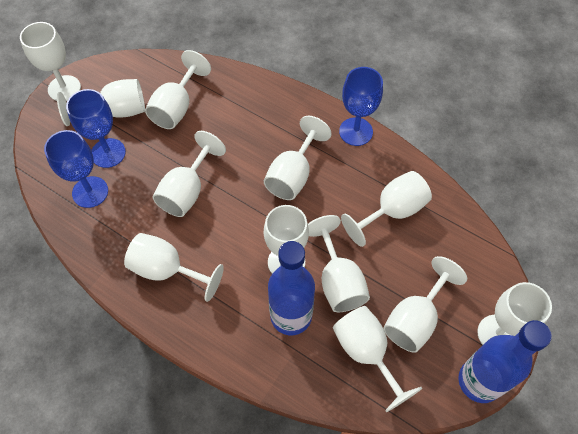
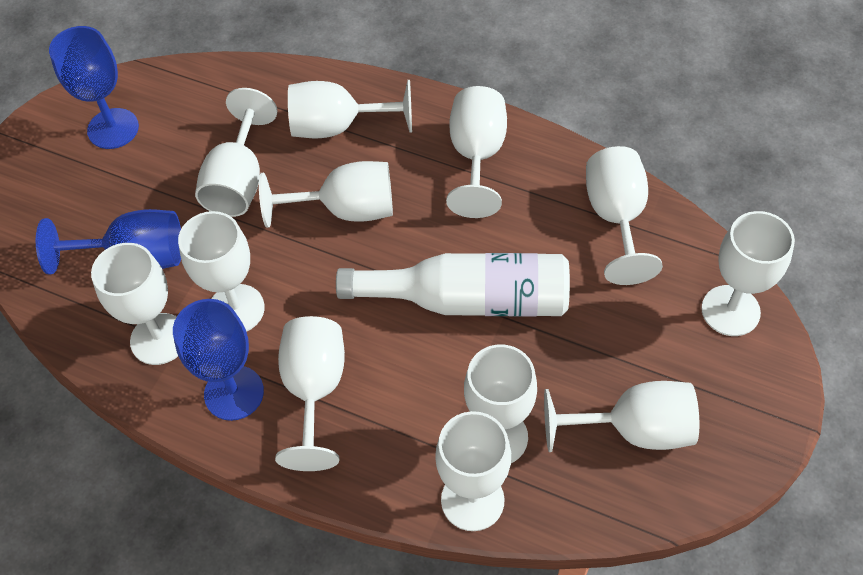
blue bottle: 2 -> 0
white bottle: 0 -> 1

